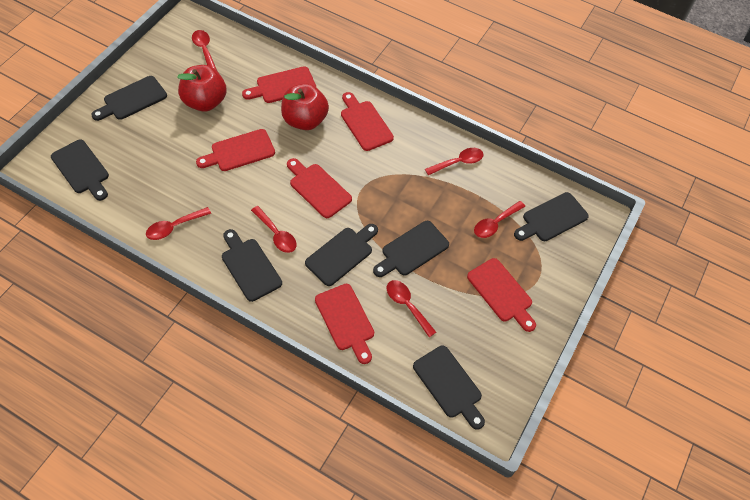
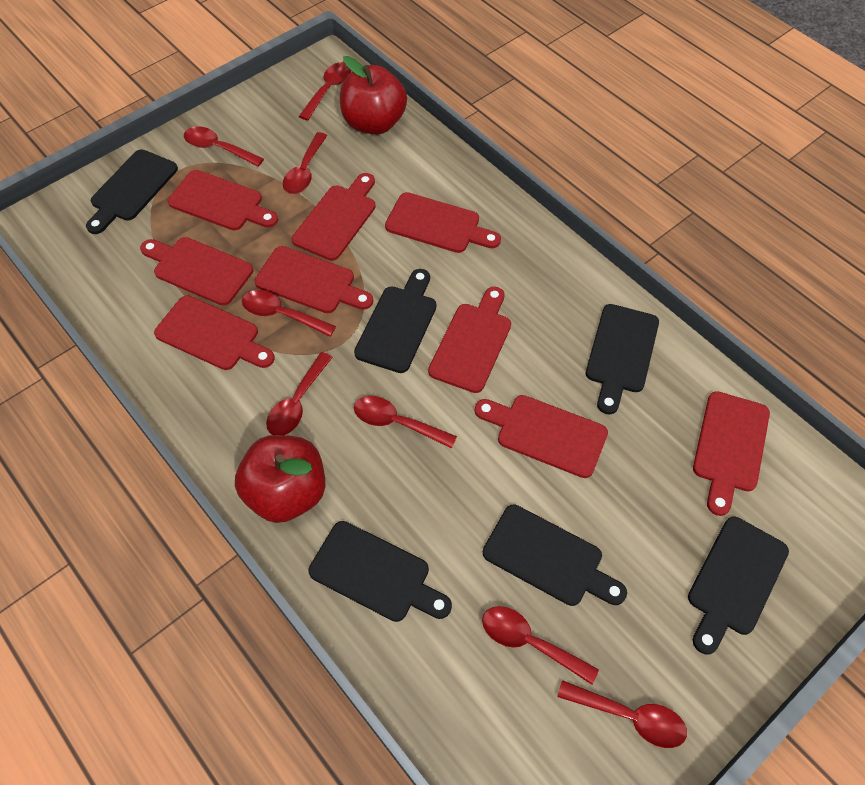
black cutting board: 7 -> 6
red cutting board: 6 -> 9
red spoon: 6 -> 8

